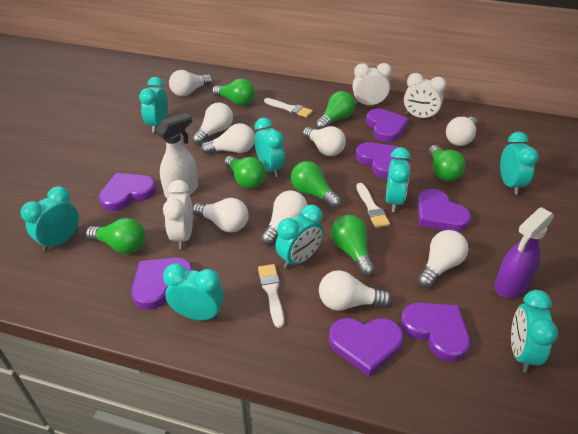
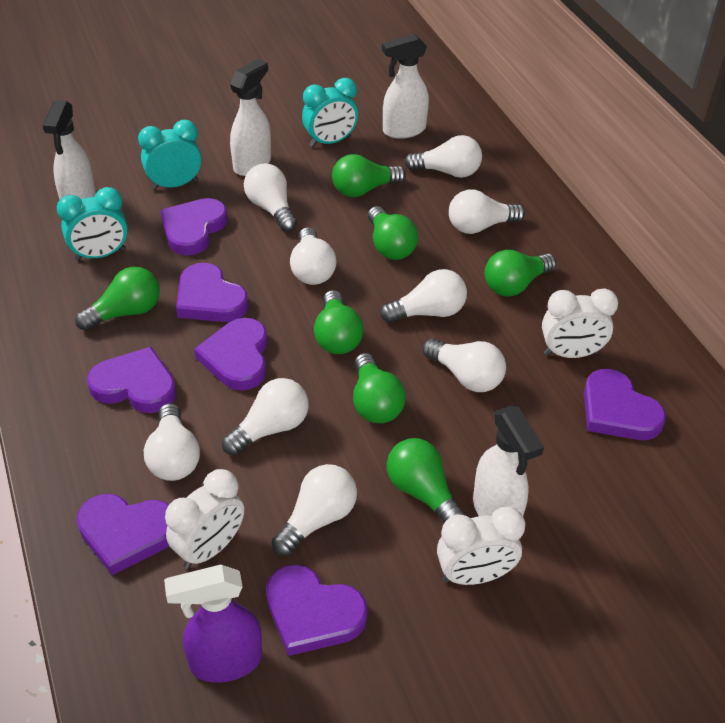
turquoise clock: 8 -> 3
white brush: 3 -> 0
white spray bottle: 1 -> 4

